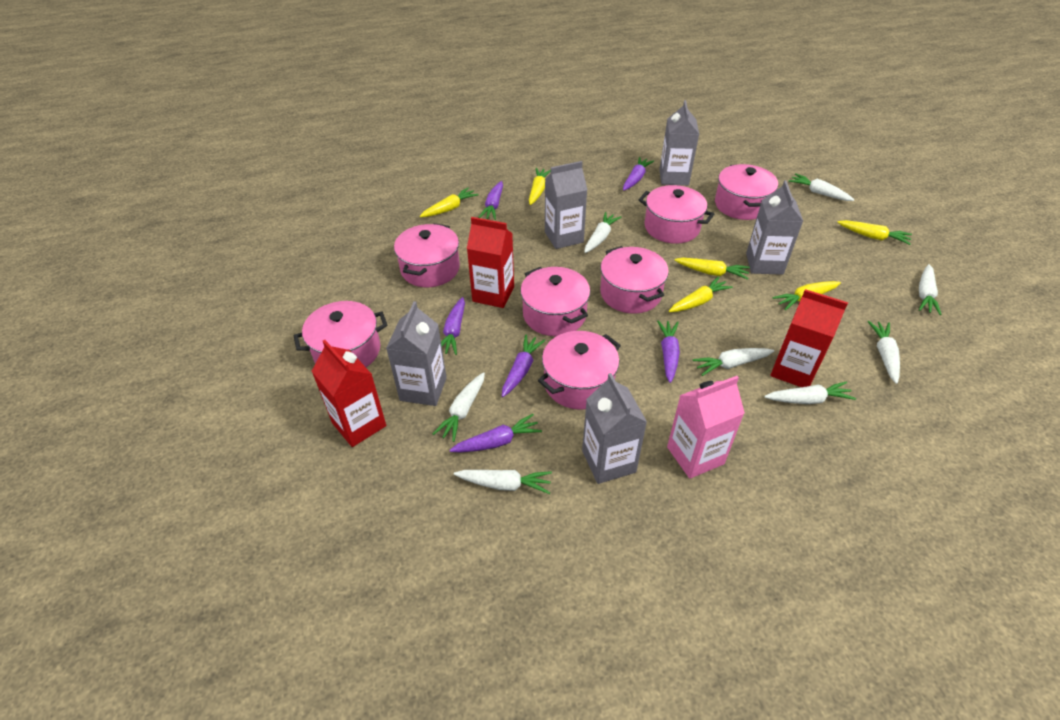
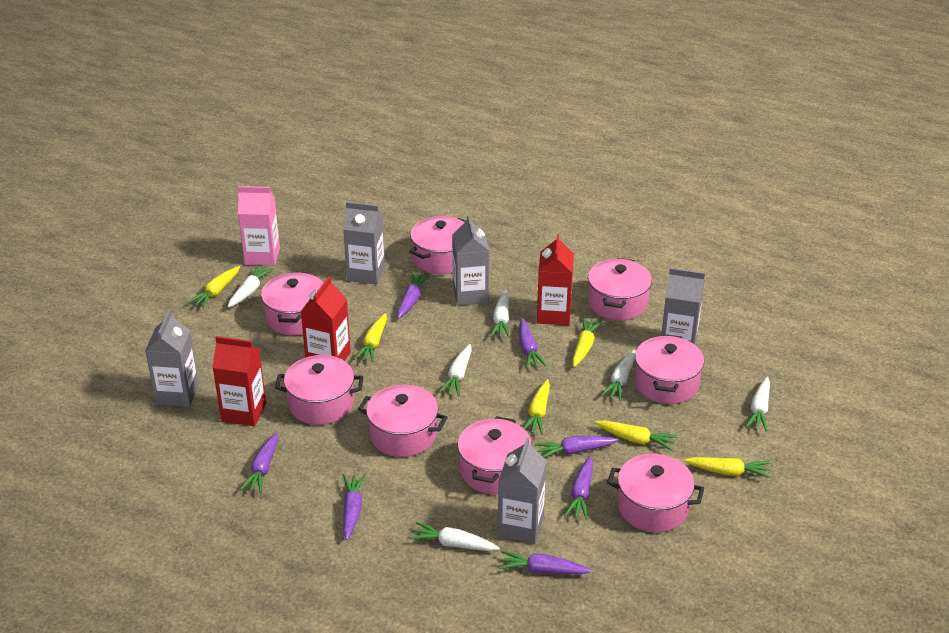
pink pot: 7 -> 8
purple carrot: 6 -> 7
white carrot: 8 -> 6

